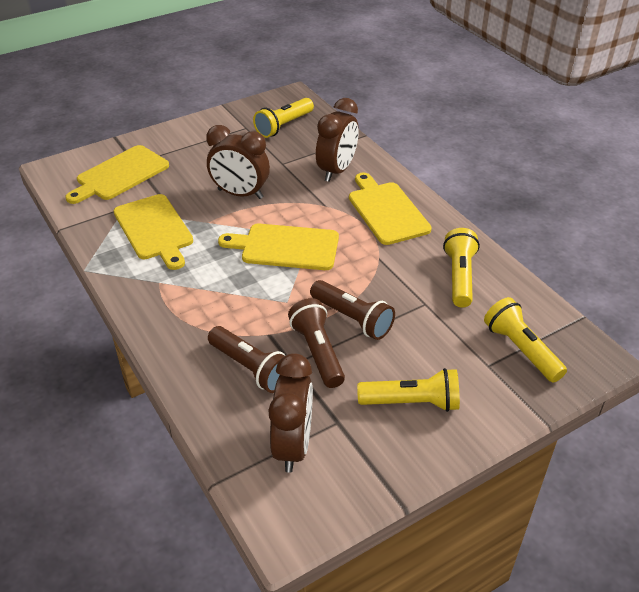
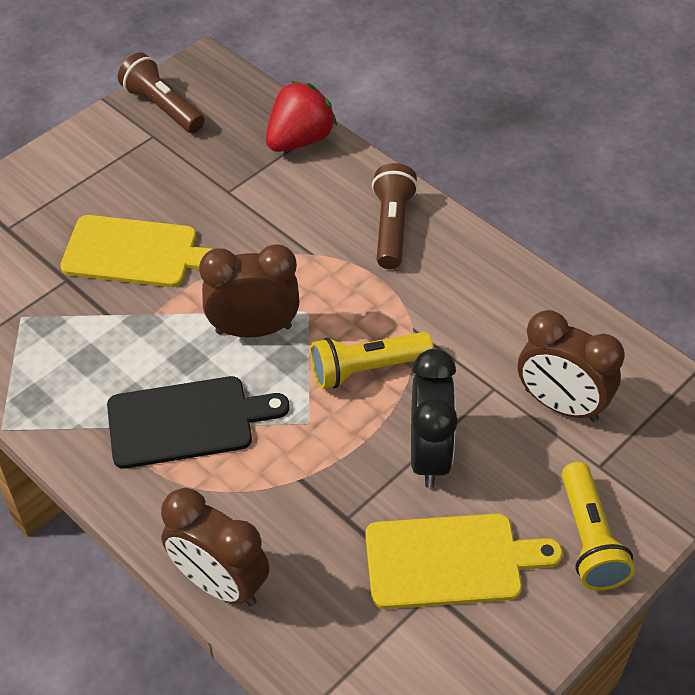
black clock: 0 -> 1
black cutting board: 0 -> 1
brown flashlight: 3 -> 2
red strawberry: 0 -> 1
yellow cutting board: 4 -> 2
yellow flashlight: 4 -> 2

